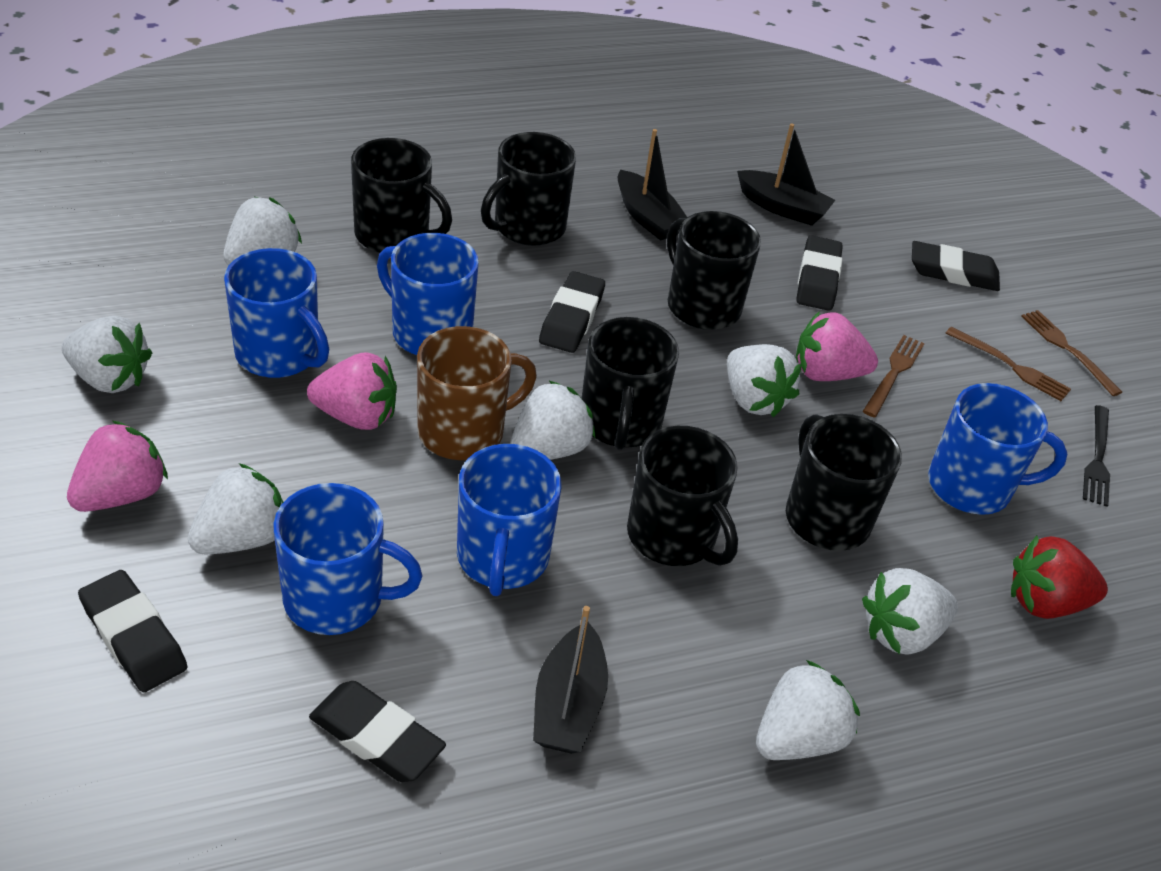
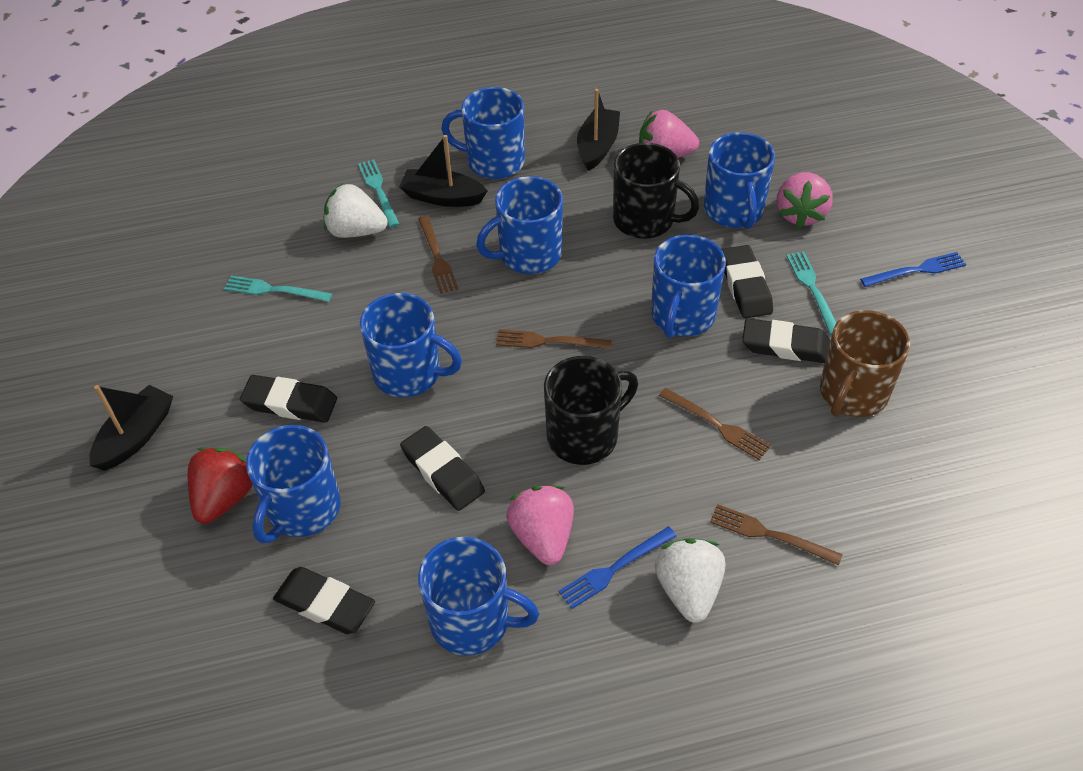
black fork: 1 -> 0
black mug: 6 -> 2
blue fork: 0 -> 2
blue mug: 5 -> 7
brown fork: 3 -> 4
turquoise fork: 0 -> 3
white strawberry: 7 -> 2

